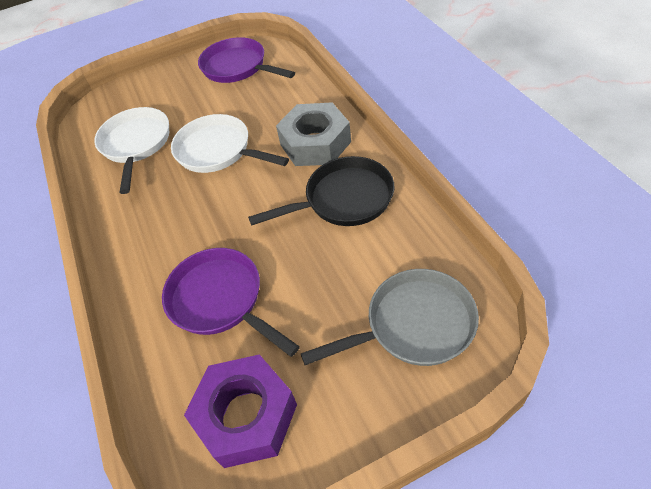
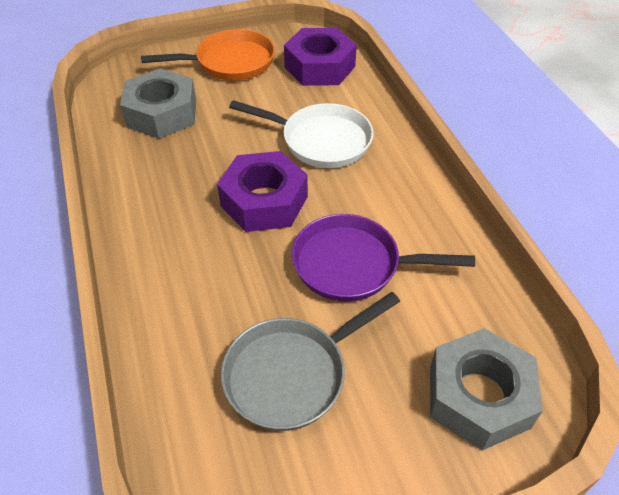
black pan: 1 -> 0
grey nut: 1 -> 2
orange pan: 0 -> 1
purple nut: 1 -> 2
purple pan: 2 -> 1
white pan: 2 -> 1

